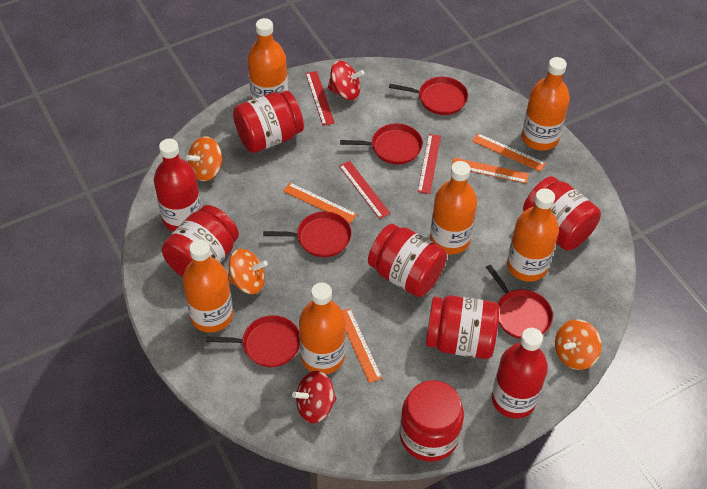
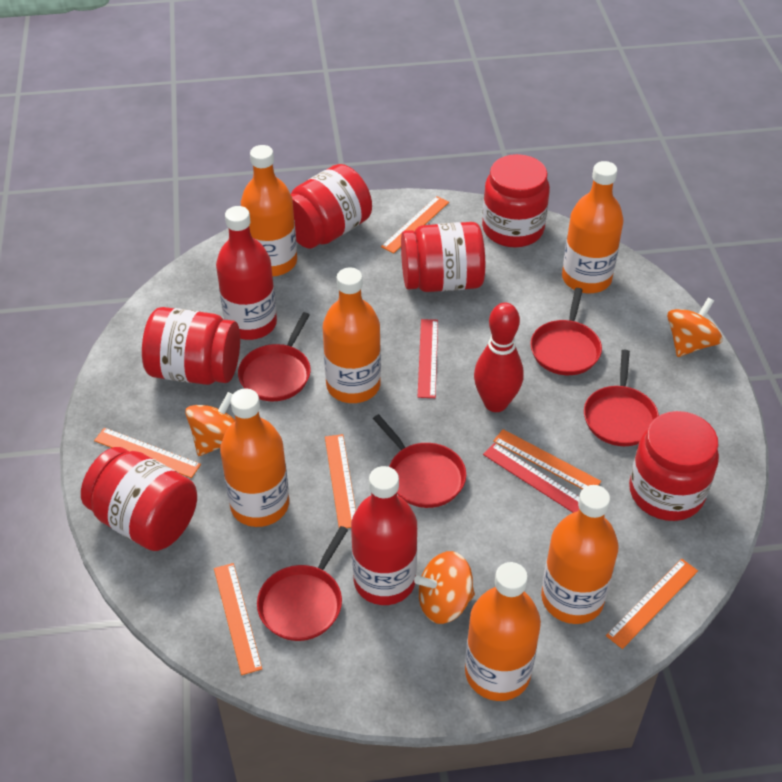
orange ruler: 4 -> 6
red bowling pin: 0 -> 1
red ruler: 3 -> 2
red spinning top: 2 -> 0

